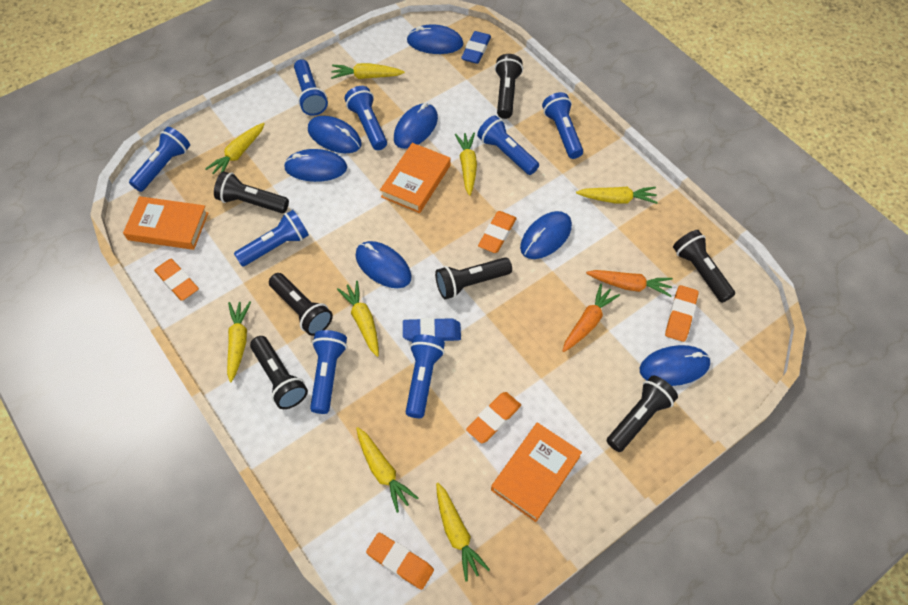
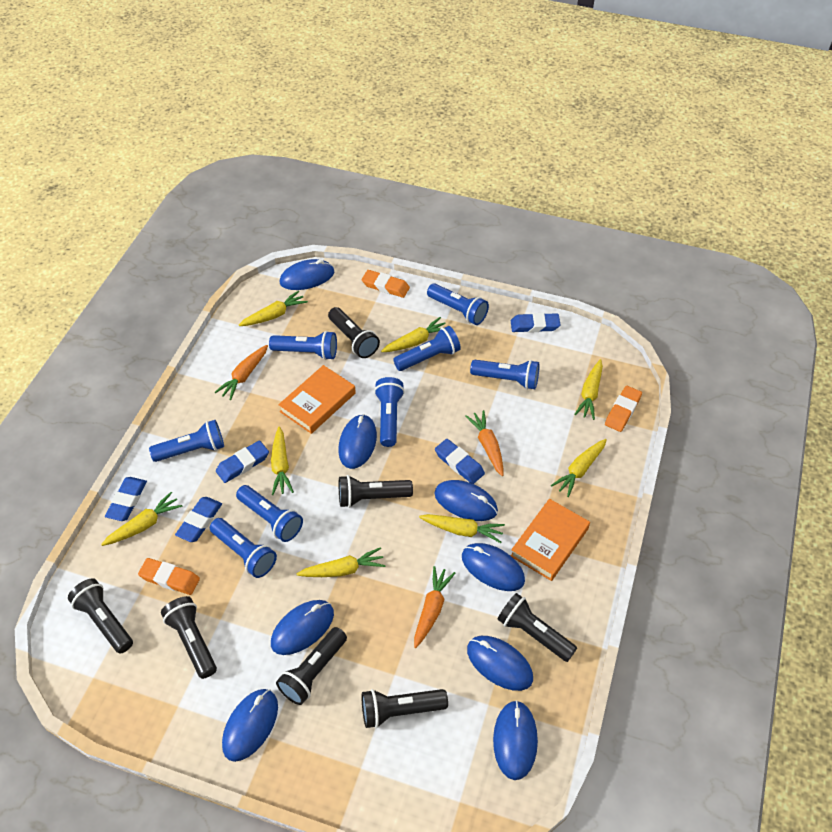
blue eraser: 2 -> 5
blue mouse: 7 -> 8
orange book: 3 -> 2
orange carrot: 2 -> 3
orange eraser: 5 -> 3

